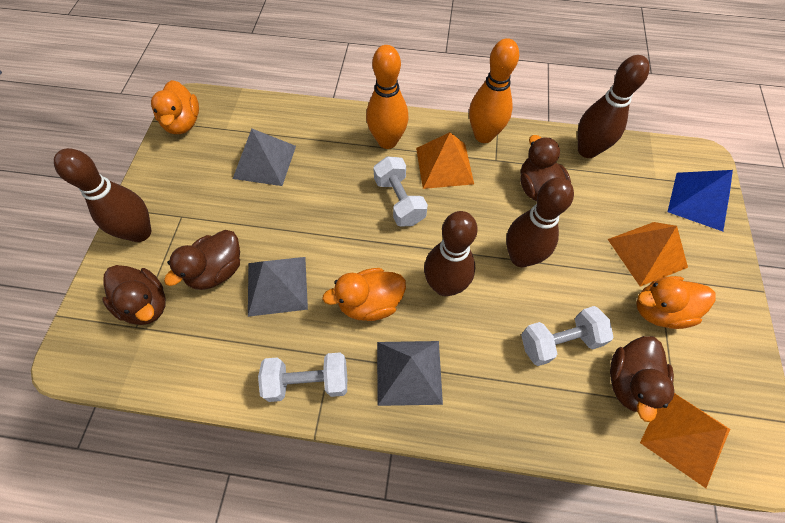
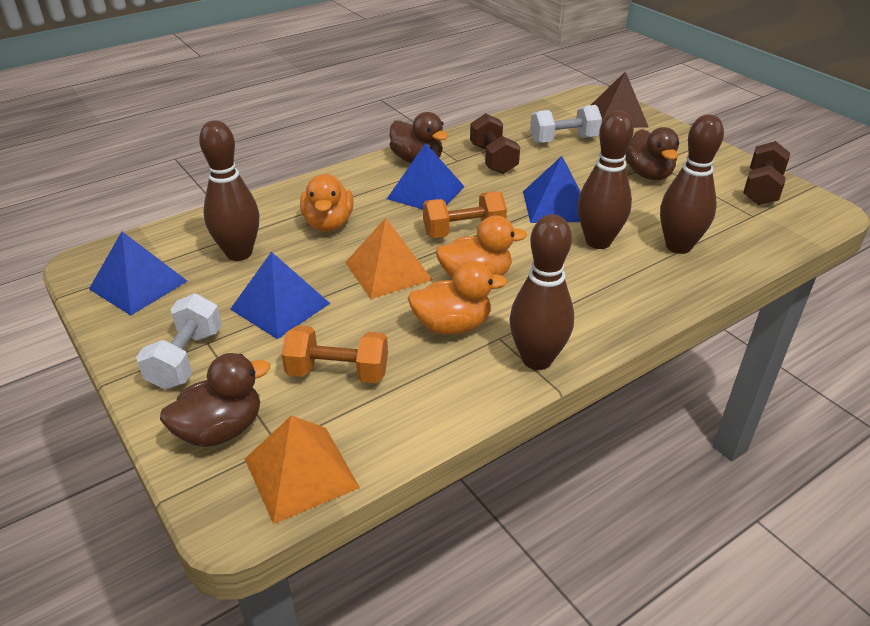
blue pyramid: 1 -> 4
brown duck: 4 -> 3
brown dumbbell: 0 -> 2
brown pyramid: 0 -> 1
grey pyramid: 3 -> 0
orange bowling pin: 2 -> 0
orange dumbbell: 0 -> 2
orange pyramid: 3 -> 2
white dumbbell: 3 -> 2

